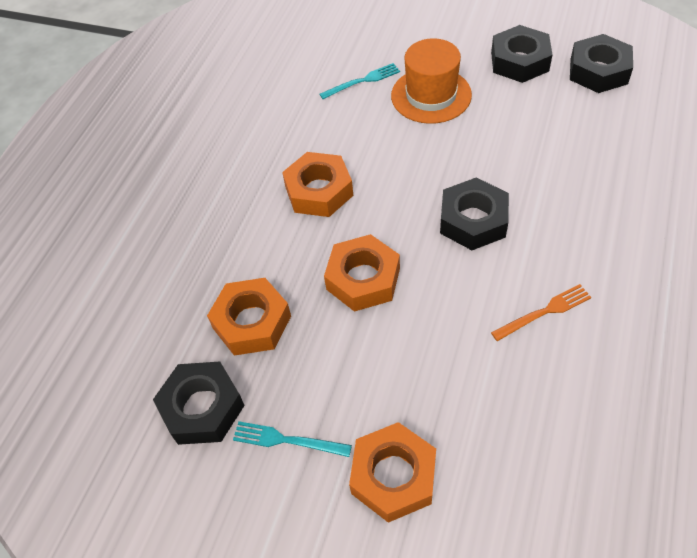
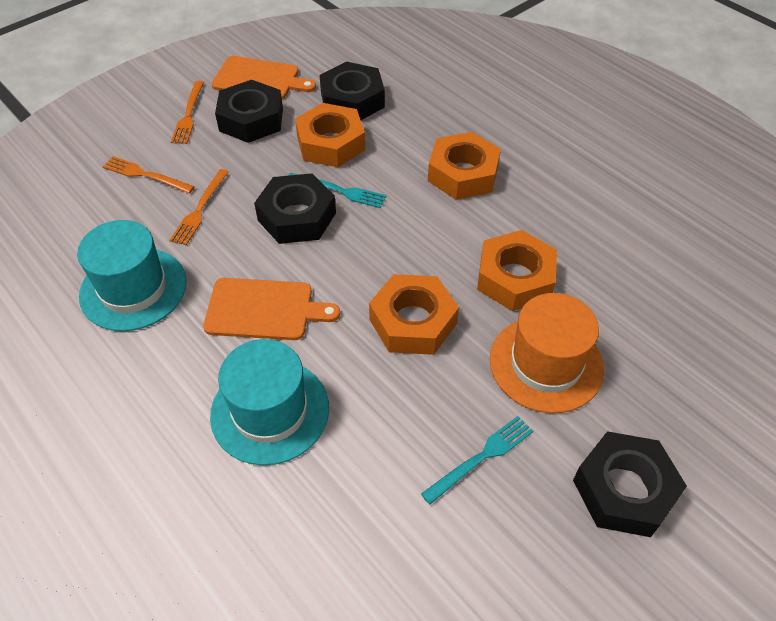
orange cutting board: 0 -> 2
orange fork: 1 -> 3
turquoise hat: 0 -> 2

